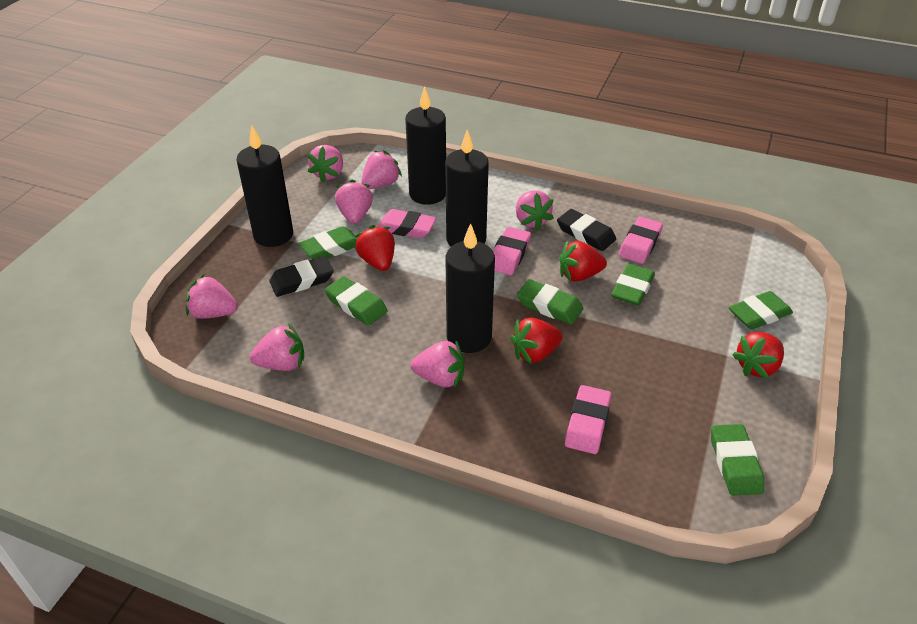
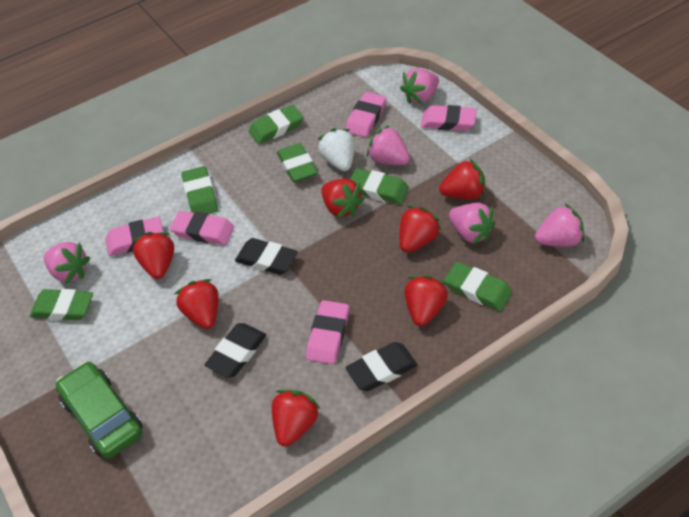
black candle: 4 -> 0
black eraser: 2 -> 3
green car: 0 -> 1
pink eraser: 4 -> 5
pink strawberry: 7 -> 5
red strawberry: 4 -> 7
white strawberry: 0 -> 1

